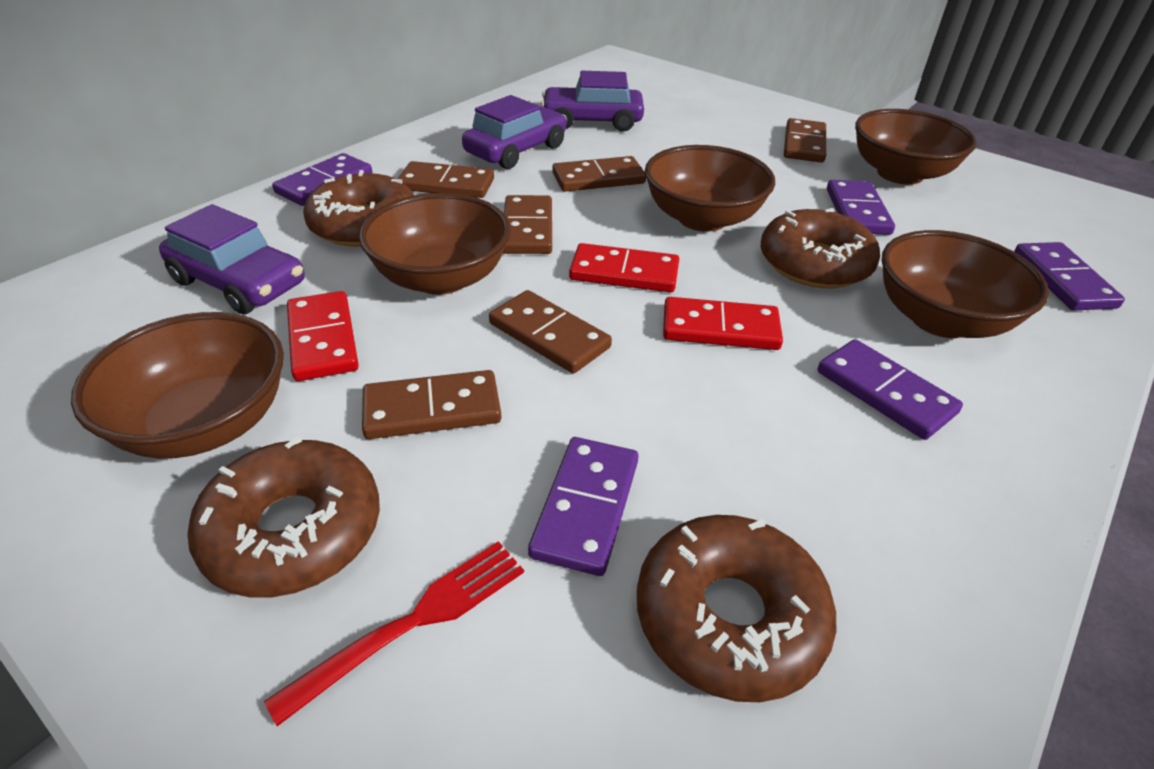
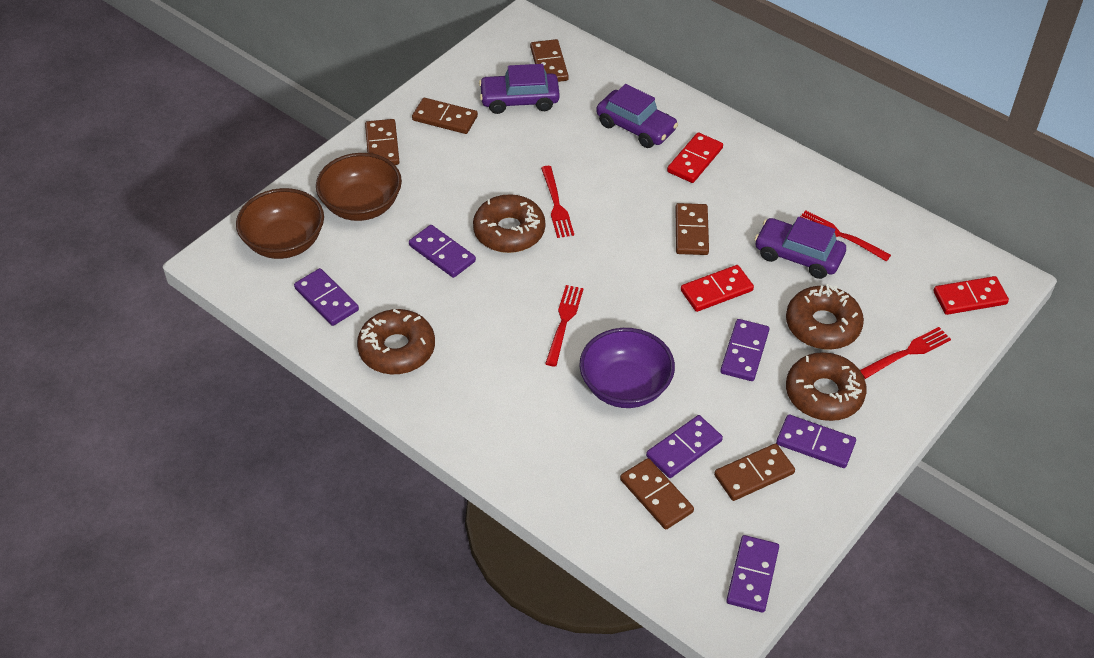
brown bowl: 5 -> 2
purple bowl: 0 -> 1
purple domino: 5 -> 6
red fork: 1 -> 4

